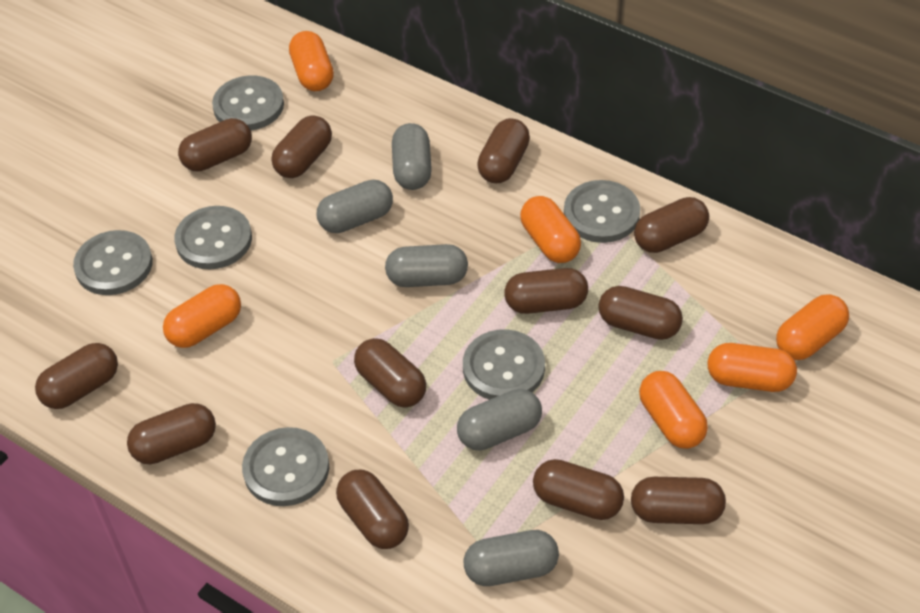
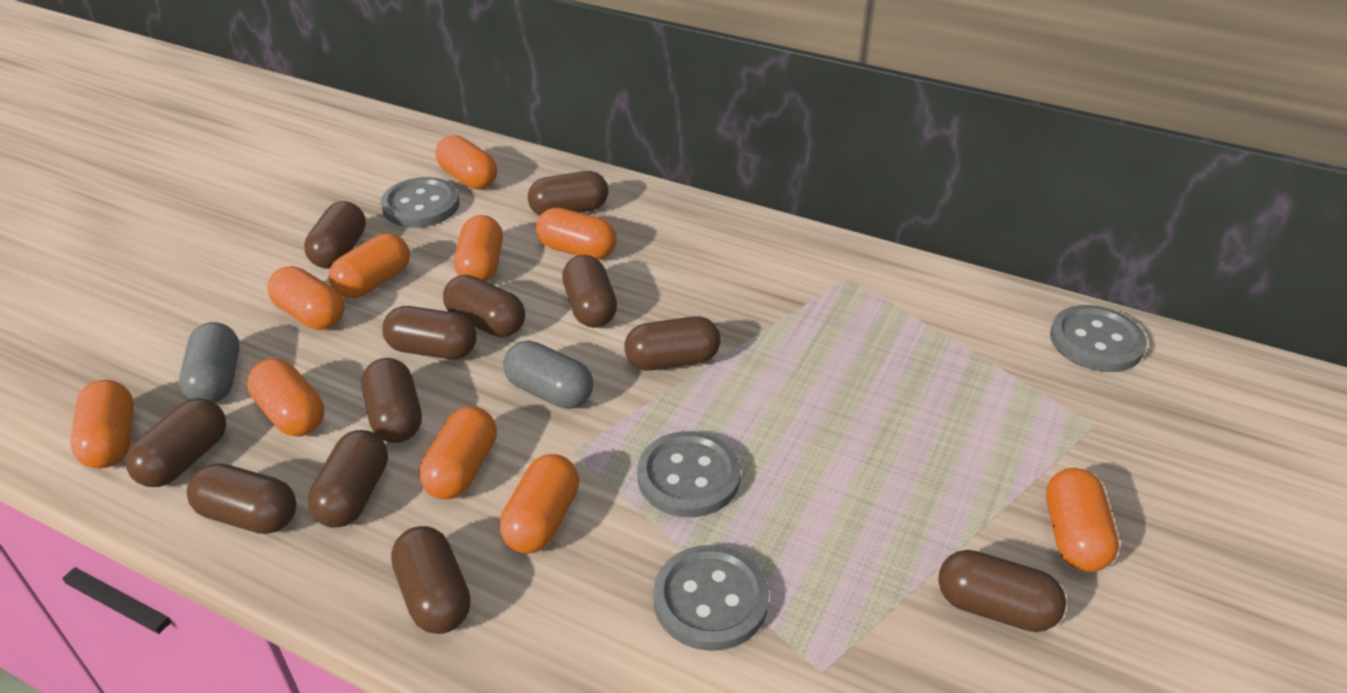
grey button: 6 -> 4
grey capsule: 5 -> 2
orange capsule: 6 -> 10

